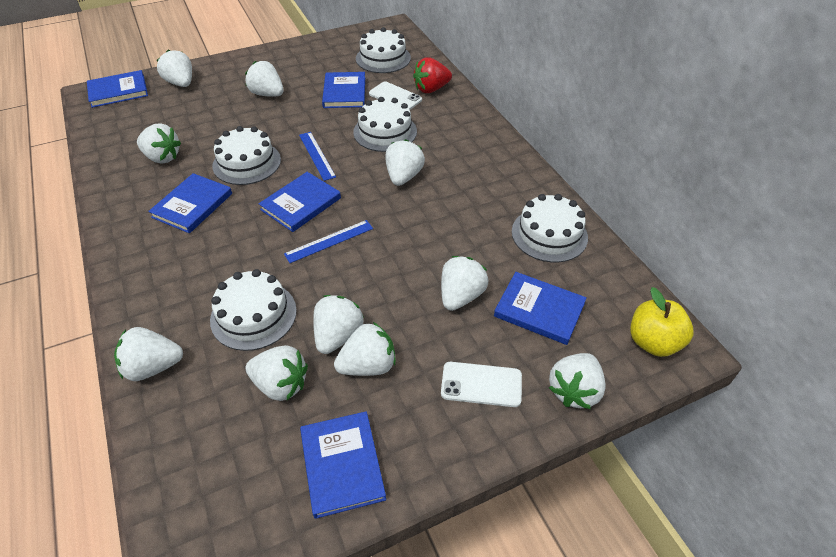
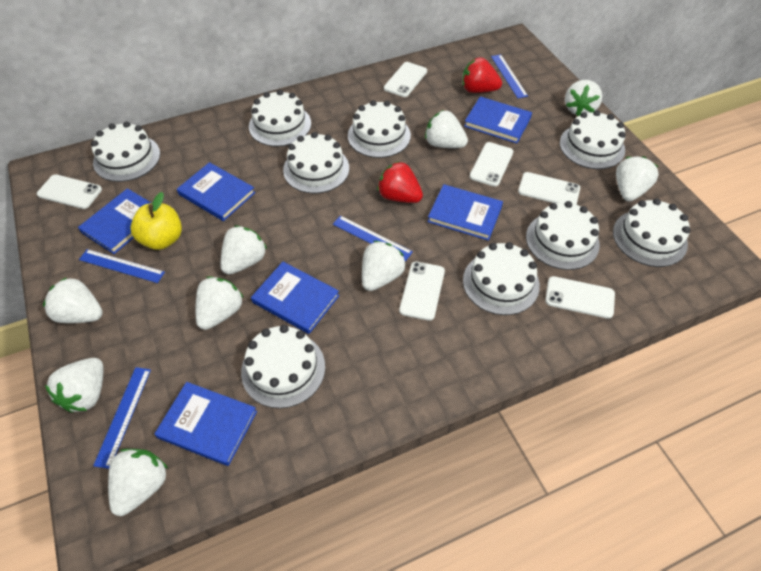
blue ruler: 2 -> 4
red strawberry: 1 -> 2
white cake: 5 -> 9
white phone: 2 -> 6
white strawberry: 10 -> 9

